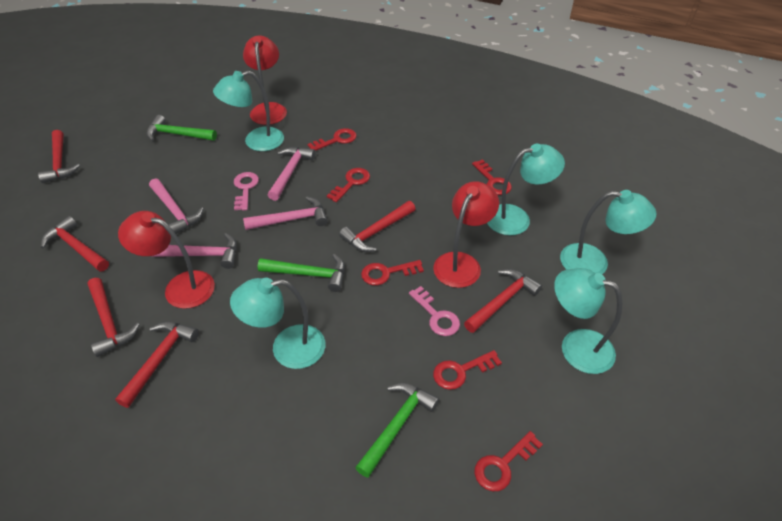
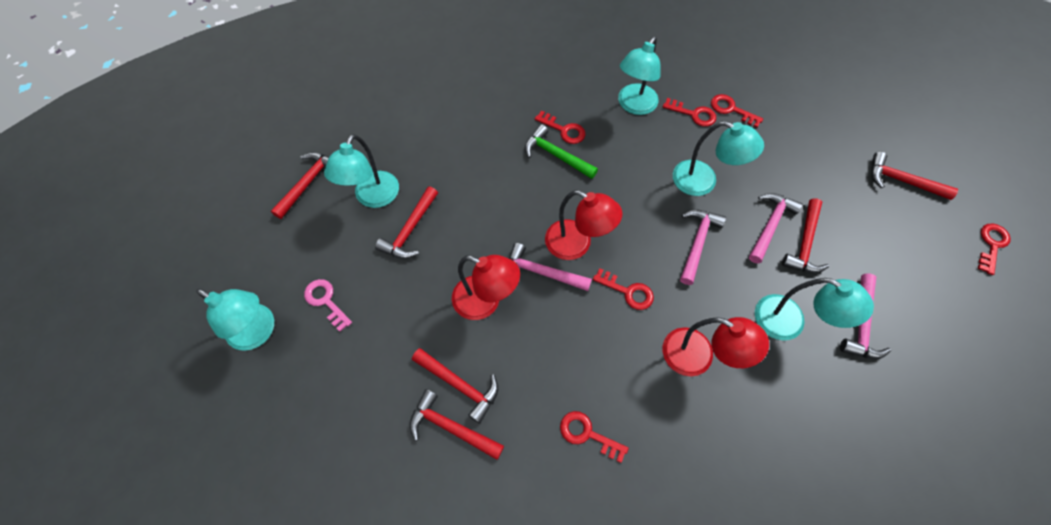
green hammer: 3 -> 1
pink key: 2 -> 1

